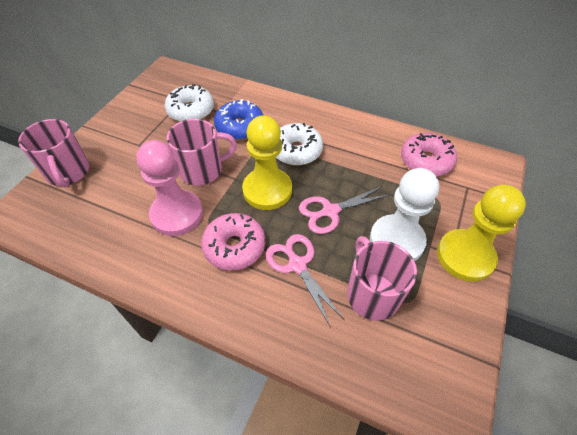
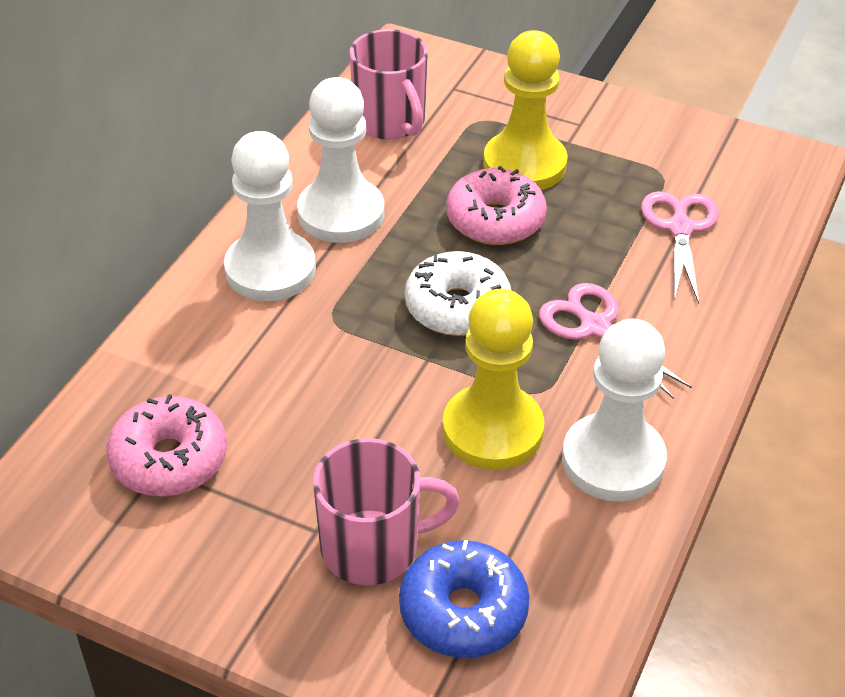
pink mug: 3 -> 2
pink pawn: 1 -> 0
white donut: 2 -> 1
white pawn: 1 -> 3

